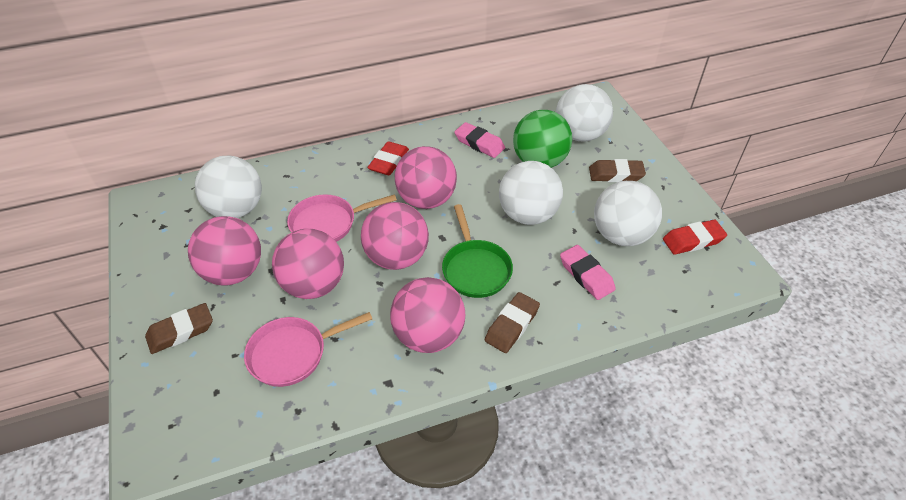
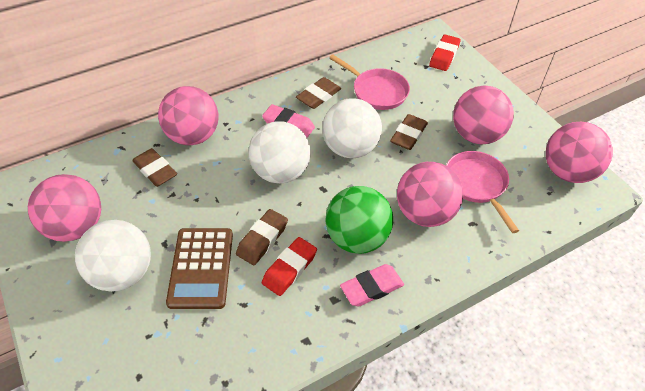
brown calculator: 0 -> 1
brown eraser: 3 -> 4
green pan: 1 -> 0
white ball: 4 -> 3

